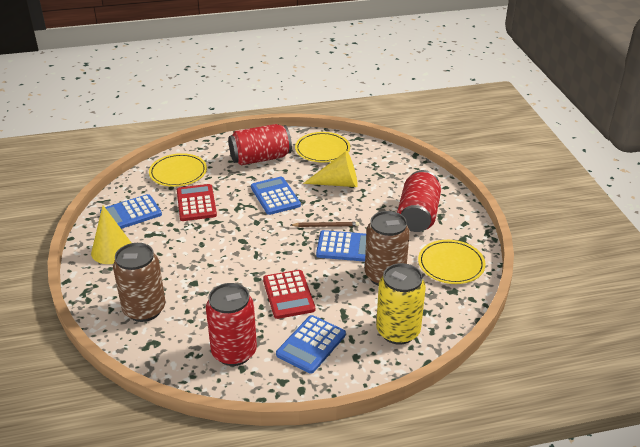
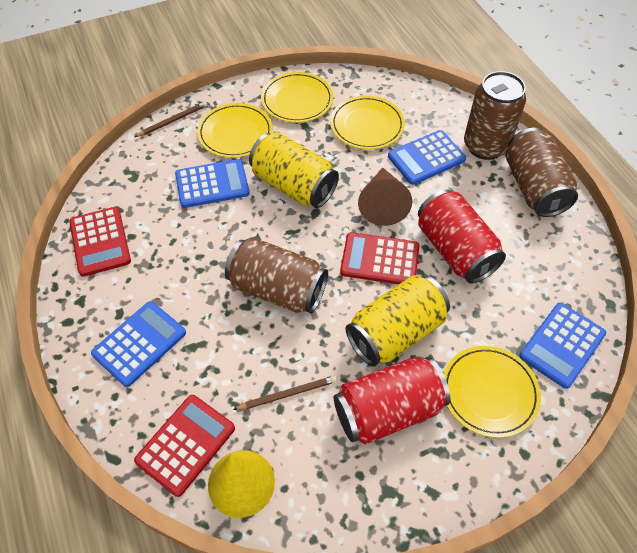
brown can: 2 -> 3
brown cone: 0 -> 1
brown pencil: 1 -> 2
red calculator: 2 -> 3
red can: 3 -> 2
yellow can: 1 -> 2
yellow cone: 2 -> 1
yellow plate: 3 -> 4

